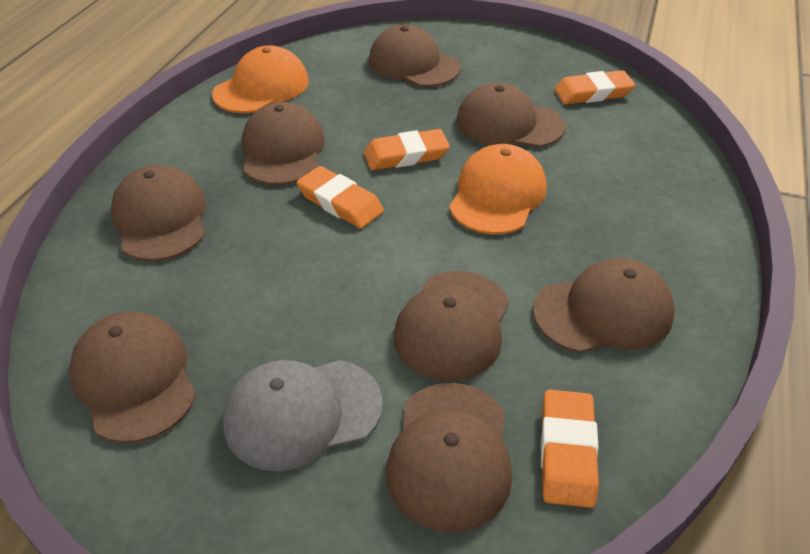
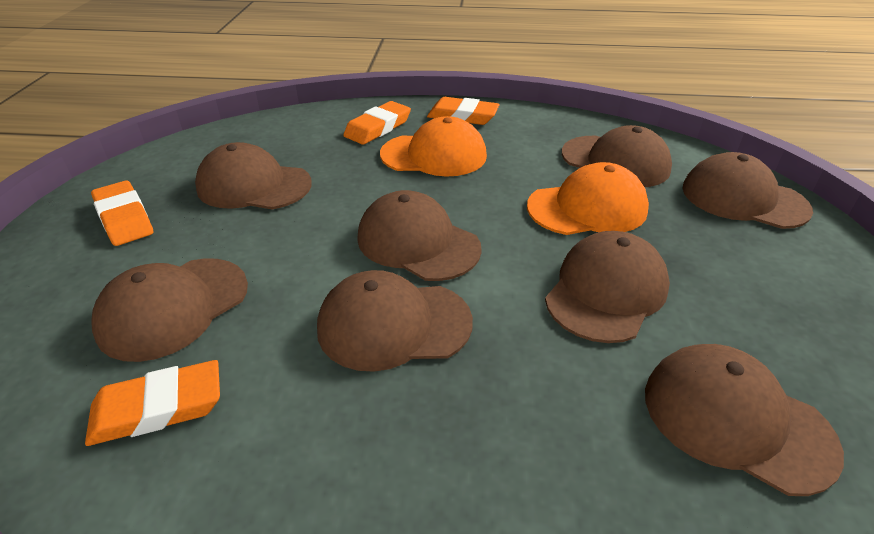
grey cap: 1 -> 0

